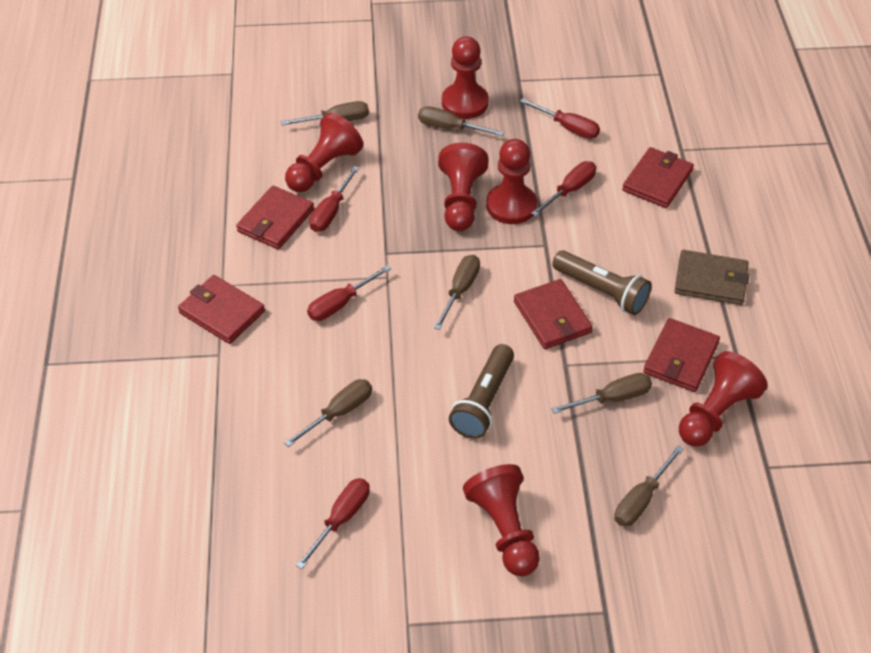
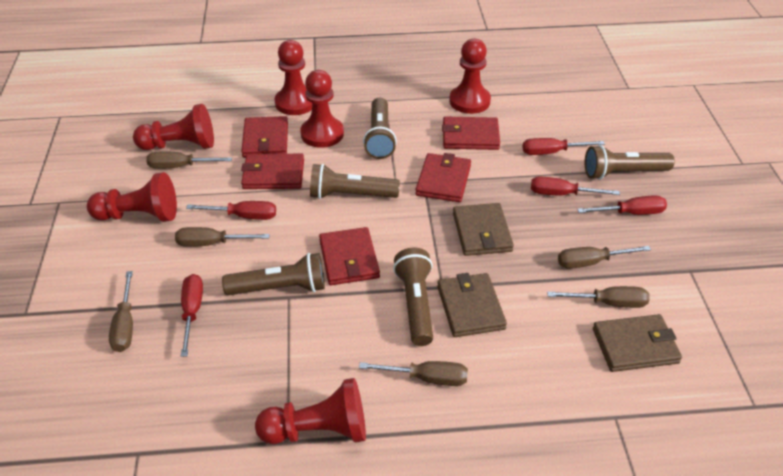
brown flashlight: 2 -> 5
brown wallet: 1 -> 3

